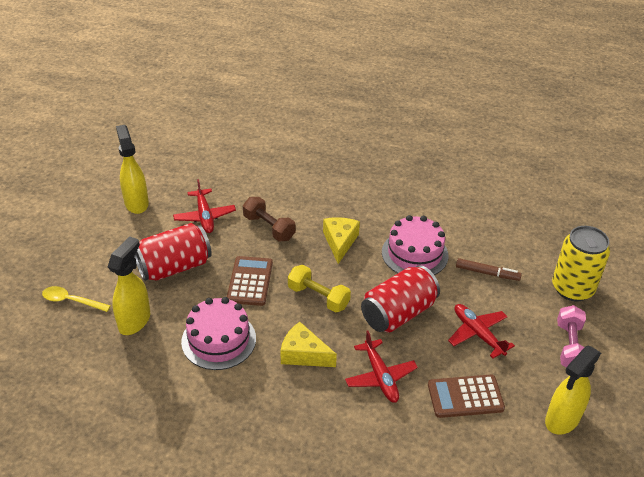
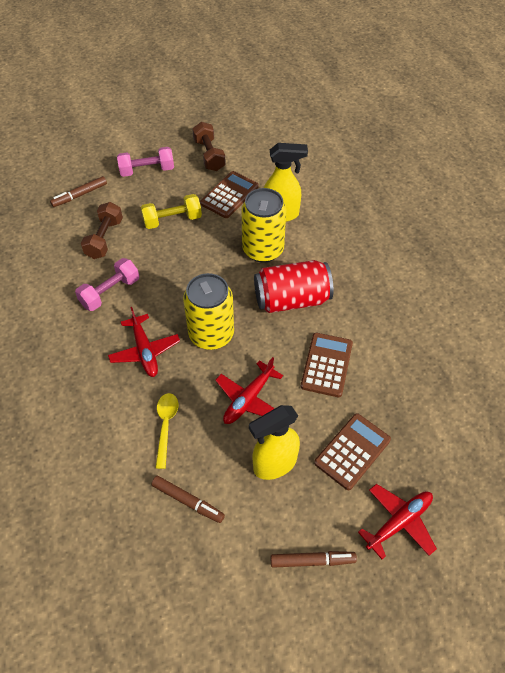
brown calculator: 2 -> 3
brown dumbbell: 1 -> 2
brown marker: 1 -> 3
pink cake: 2 -> 0
pink dumbbell: 1 -> 2
red can: 2 -> 1
yellow can: 1 -> 2
yellow cheese: 2 -> 0
yellow spray bottle: 3 -> 2

